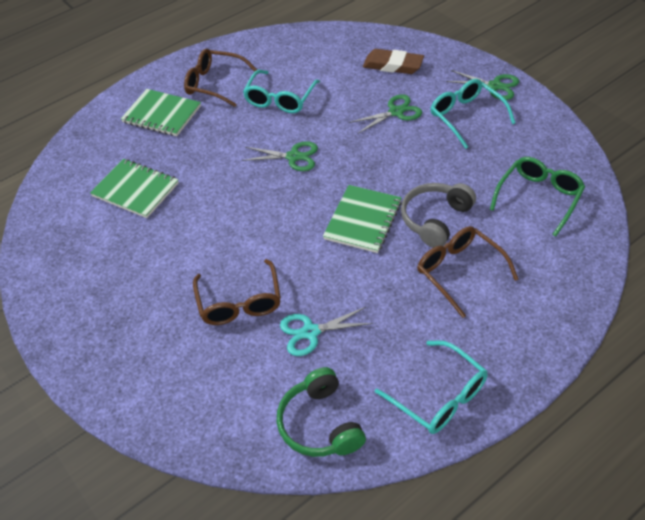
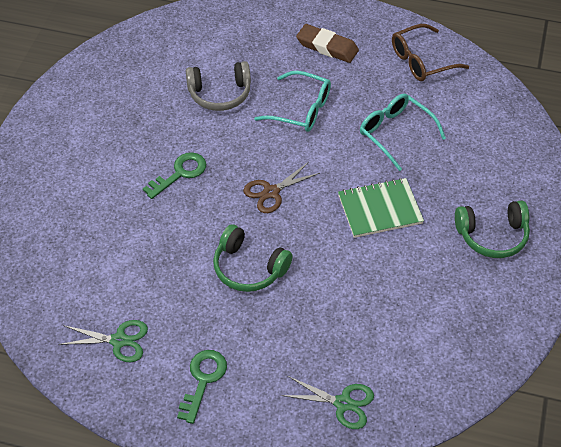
brown glasses: 3 -> 1
brown scissors: 0 -> 1
green glasses: 1 -> 0
green headphones: 1 -> 2
green key: 0 -> 2
green notebook: 3 -> 1
green scissors: 3 -> 2
turquoise glasses: 3 -> 2
turquoise scissors: 1 -> 0

